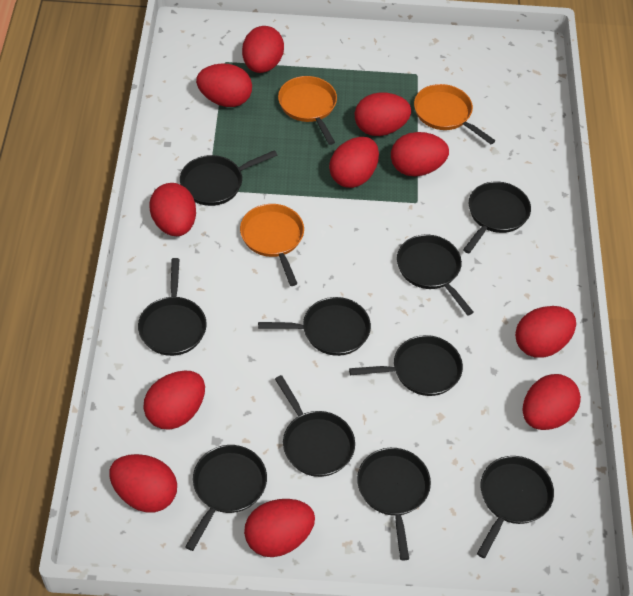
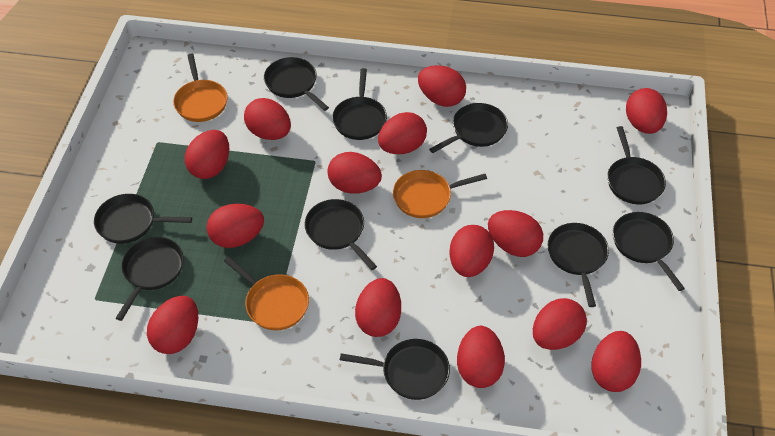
red egg: 11 -> 14

